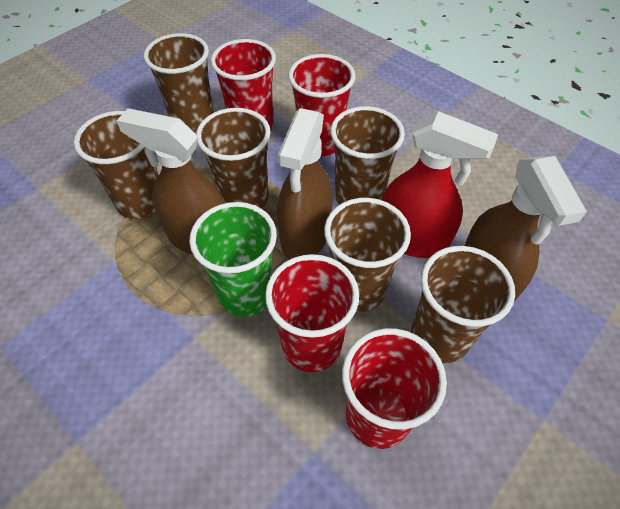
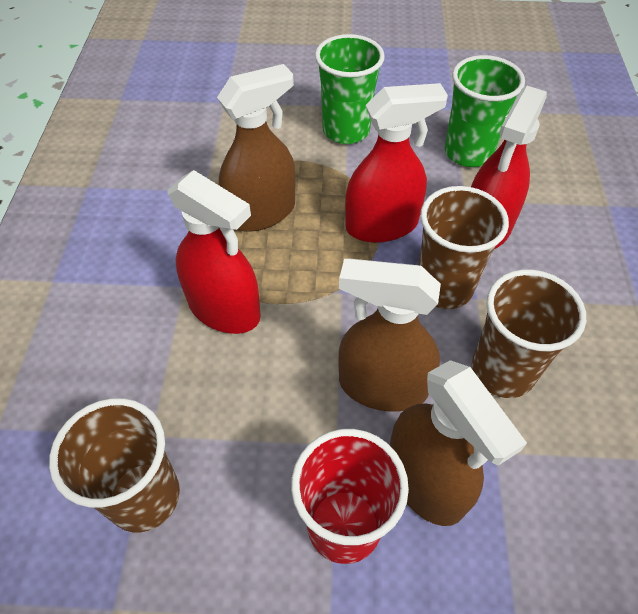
brown cup: 6 -> 3
green cup: 1 -> 2
red cup: 4 -> 1
red spray bottle: 1 -> 3

